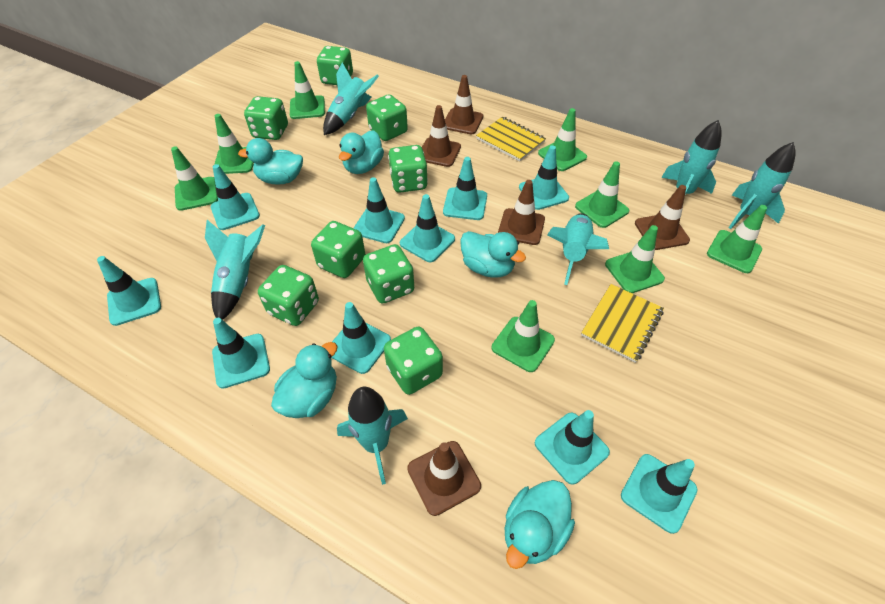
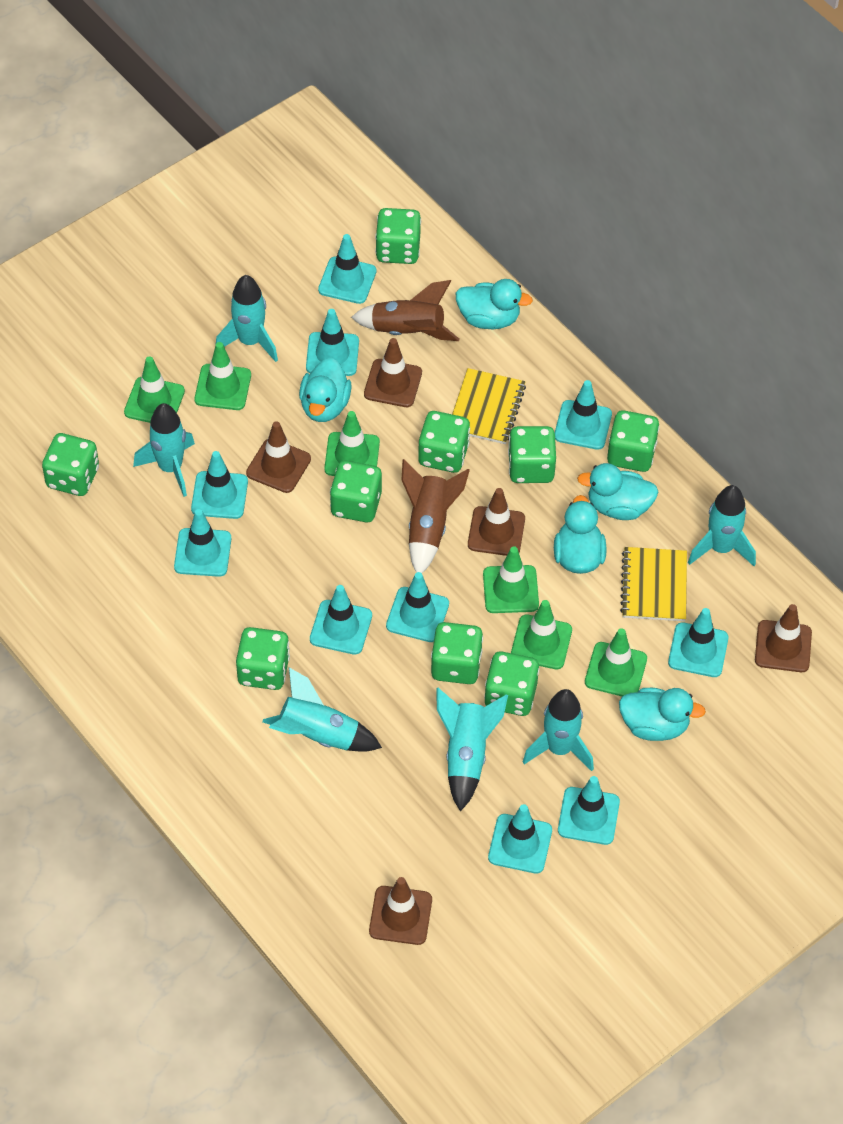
brown rocket: 0 -> 2
green dice: 8 -> 9
green traffic cone: 8 -> 6

